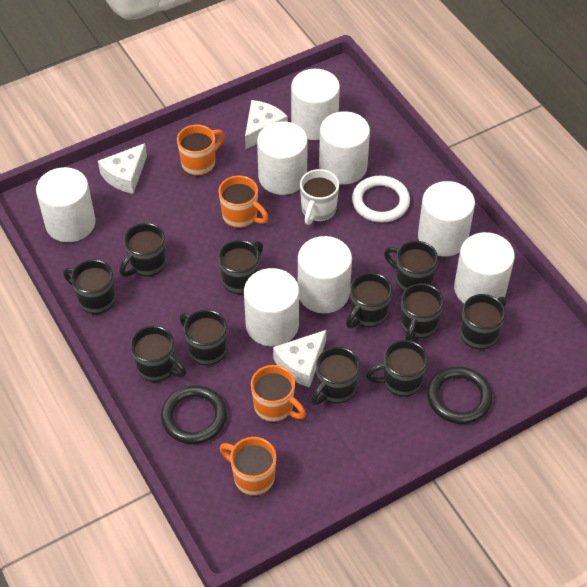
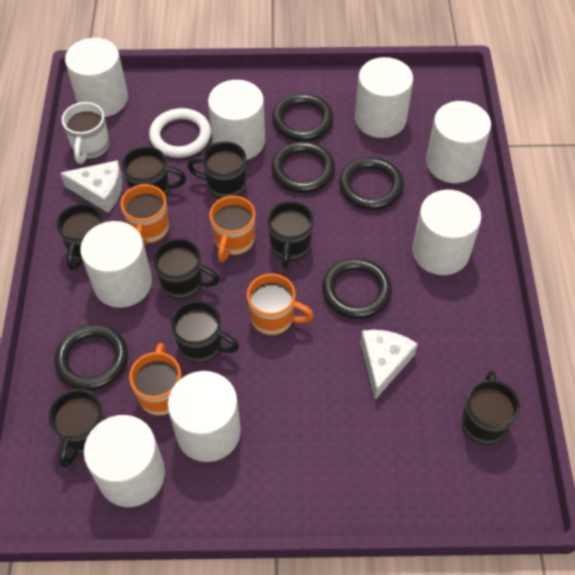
black mug: 11 -> 8
black ring: 2 -> 5
white cheese: 3 -> 2

